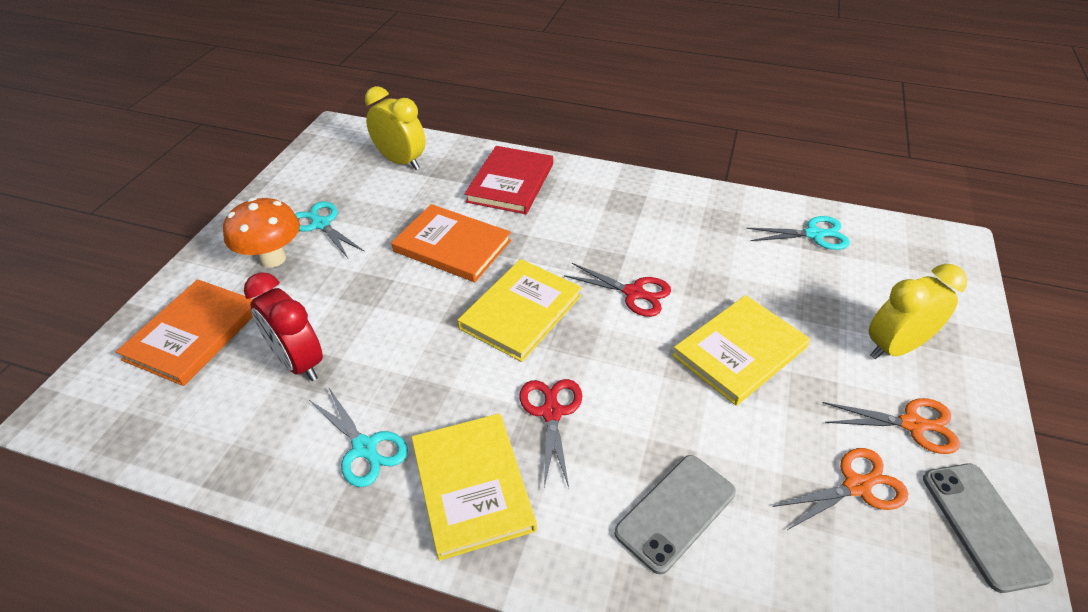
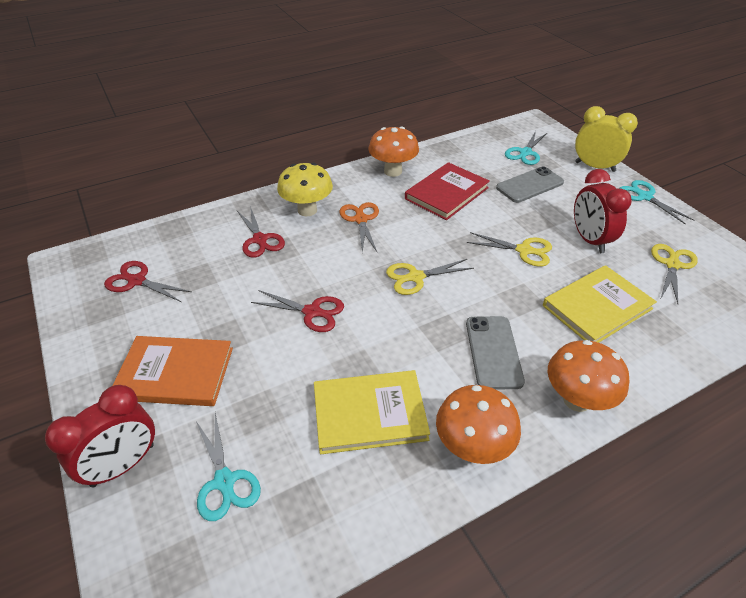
orange book: 2 -> 1
orange mushroom: 1 -> 3
orange scissors: 2 -> 1
red clock: 1 -> 2
red scissors: 2 -> 3
yellow book: 3 -> 2
yellow clock: 2 -> 1
yellow mushroom: 0 -> 1
yellow scissors: 0 -> 3

